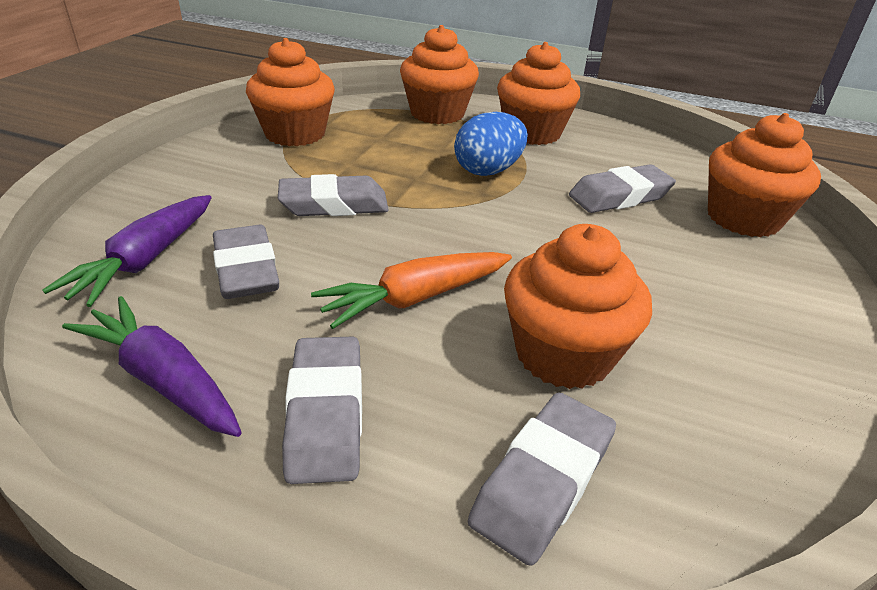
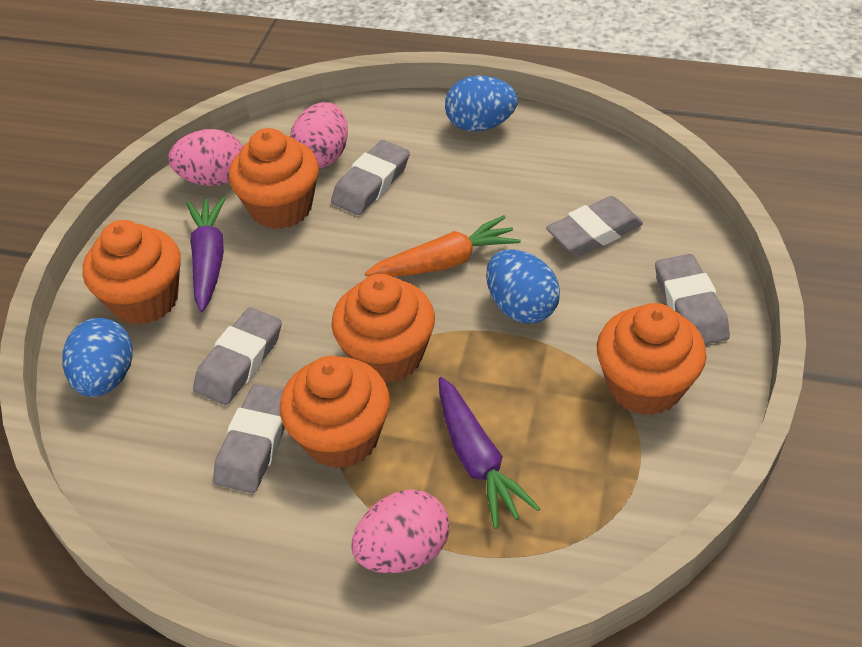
blue egg: 1 -> 3
pink egg: 0 -> 3

